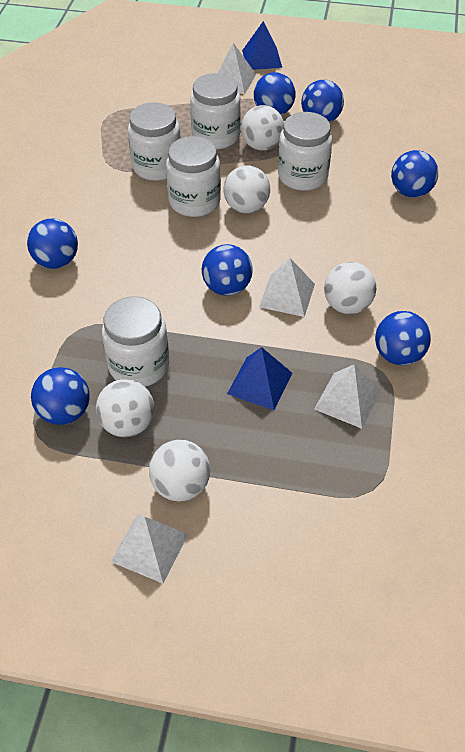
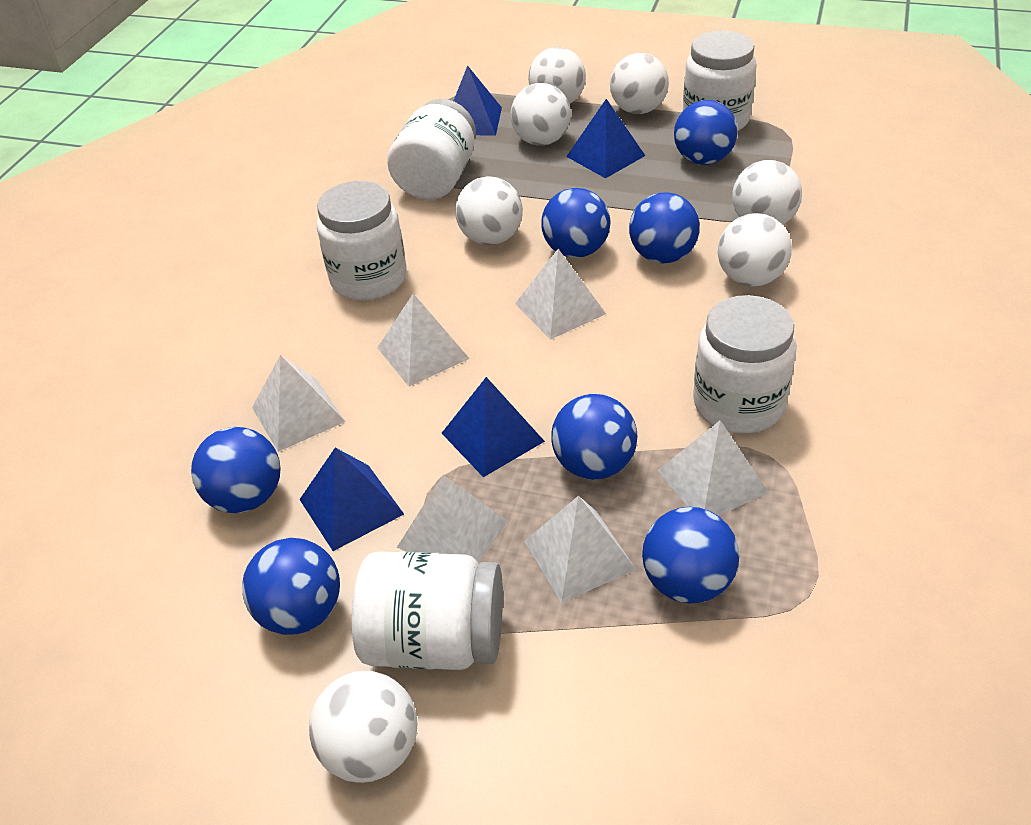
blue pyramid: 2 -> 4
white ball: 5 -> 7
white pyramid: 4 -> 6

